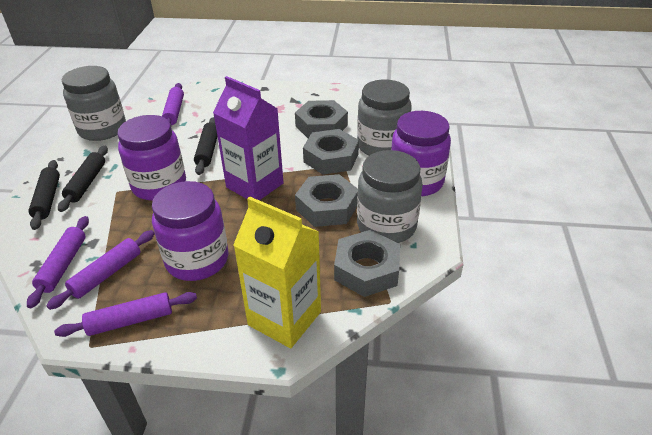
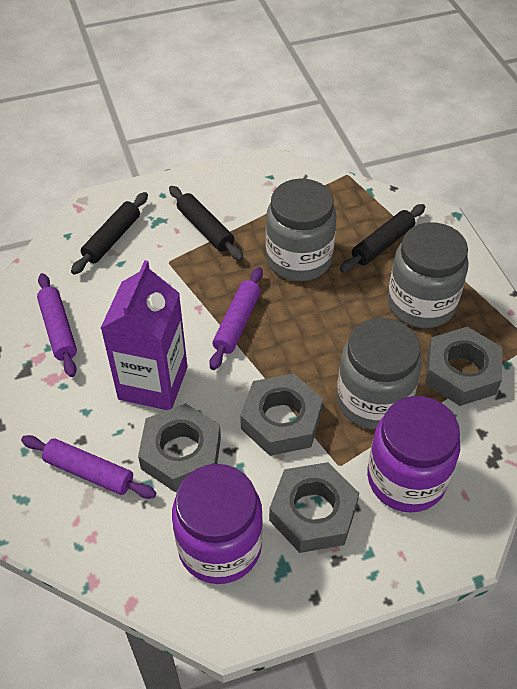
purple jar: 3 -> 2
purple rolling pin: 4 -> 3
yellow carton: 1 -> 0

